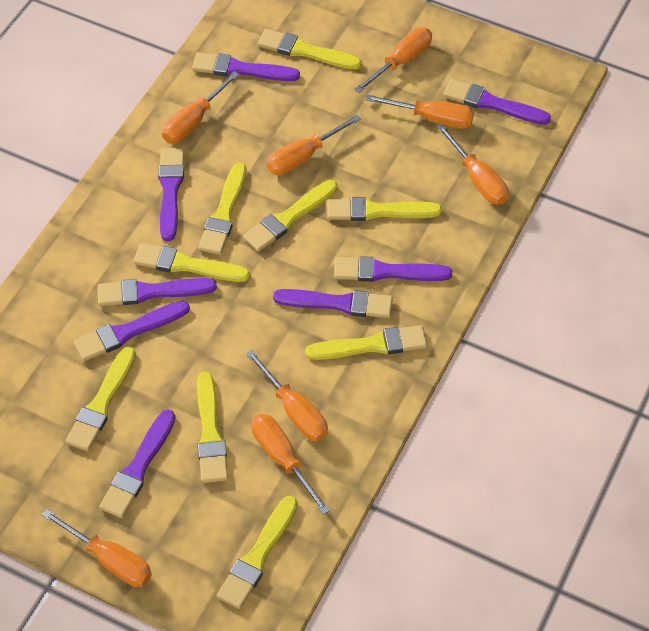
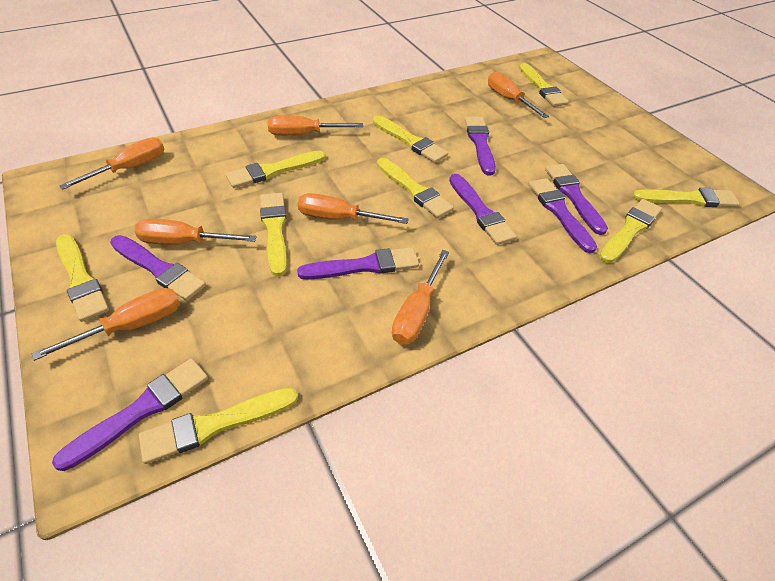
orange screwdriver: 8 -> 7
purple brush: 8 -> 7

